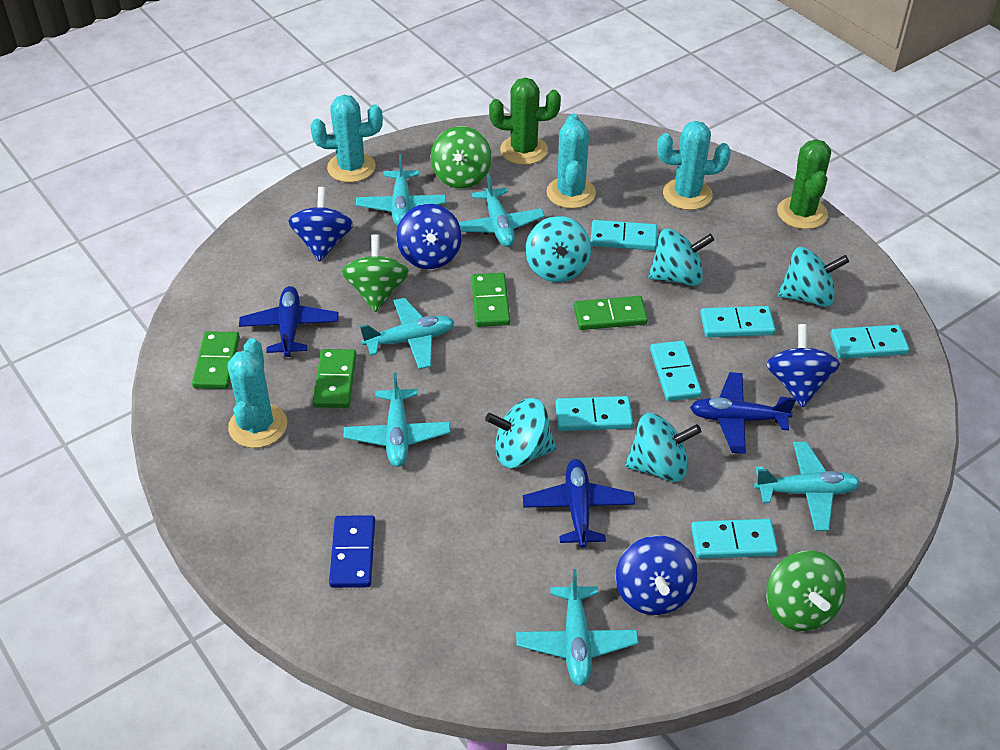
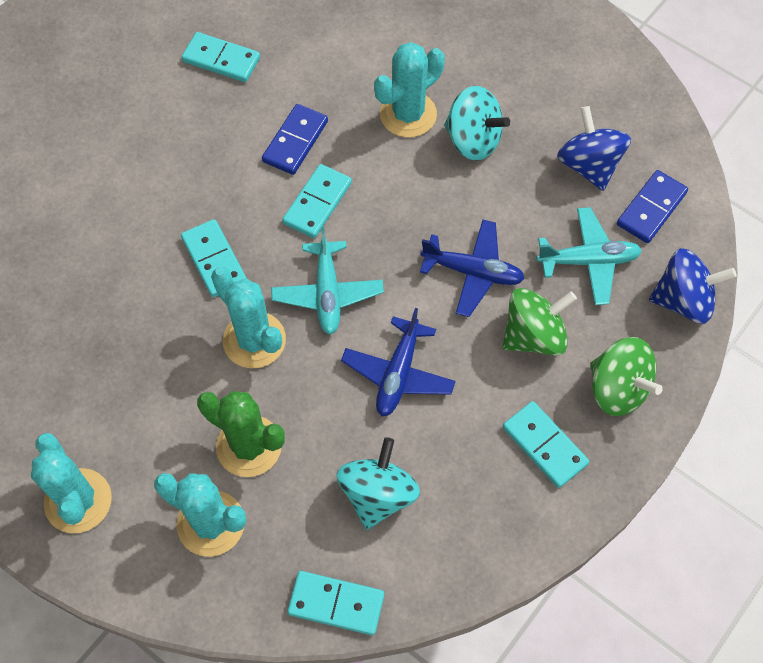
blue domino: 1 -> 2
blue plane: 3 -> 2
blue spinning top: 4 -> 2
green cactus: 2 -> 1
green domino: 4 -> 0
green spinning top: 3 -> 2
turquoise domino: 6 -> 5
turquoise plane: 6 -> 2
turquoise spinning top: 5 -> 2

